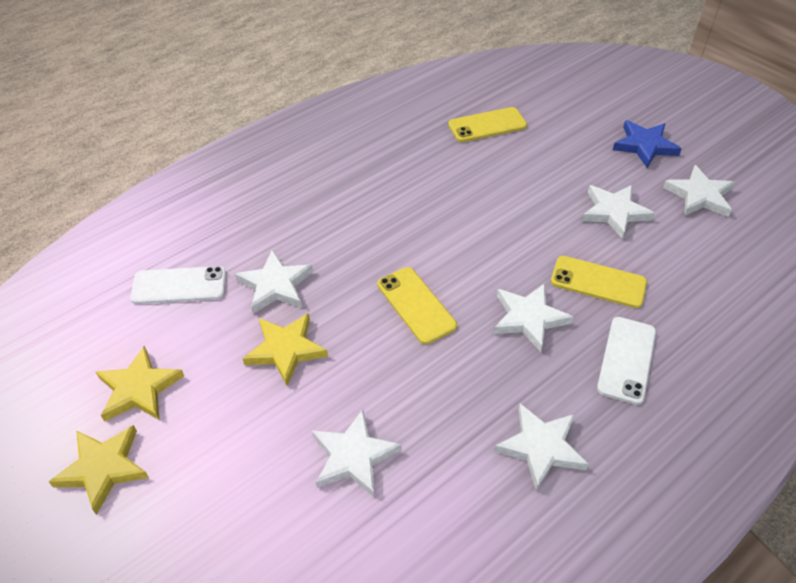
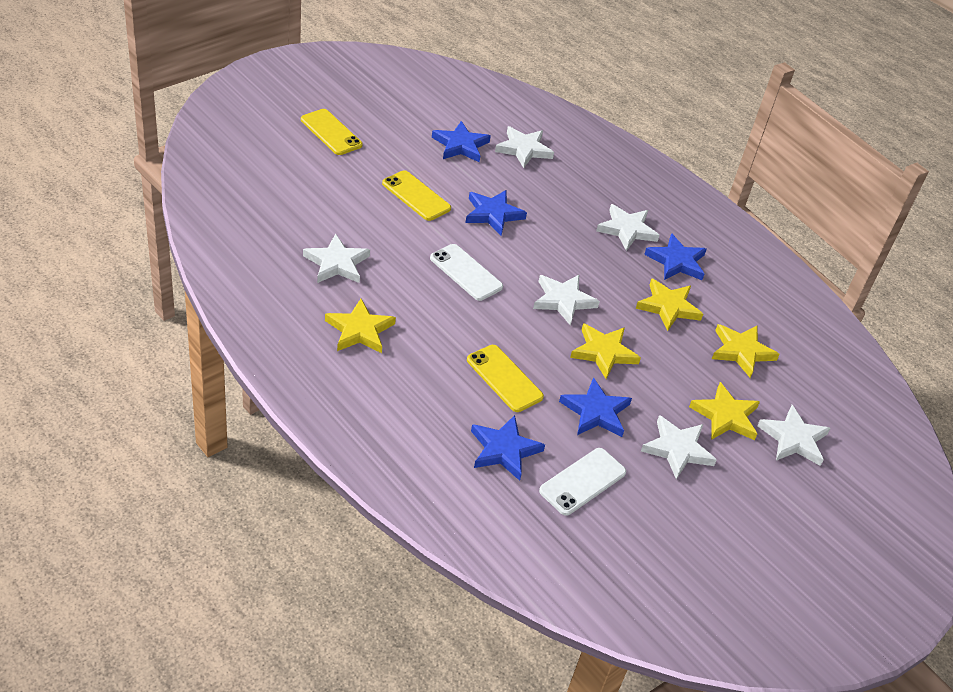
blue star: 1 -> 5
yellow star: 3 -> 5

